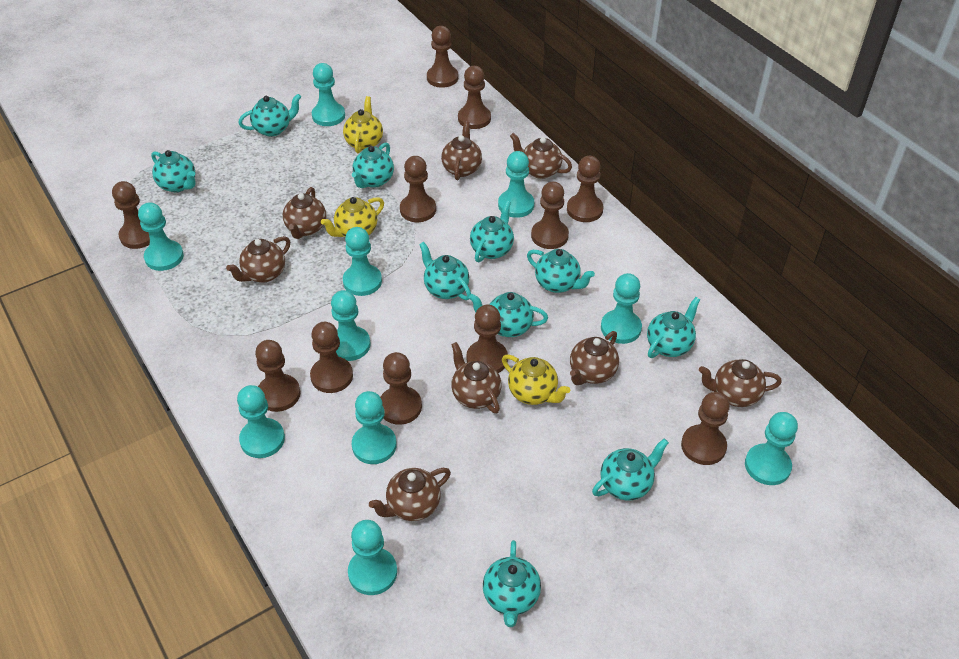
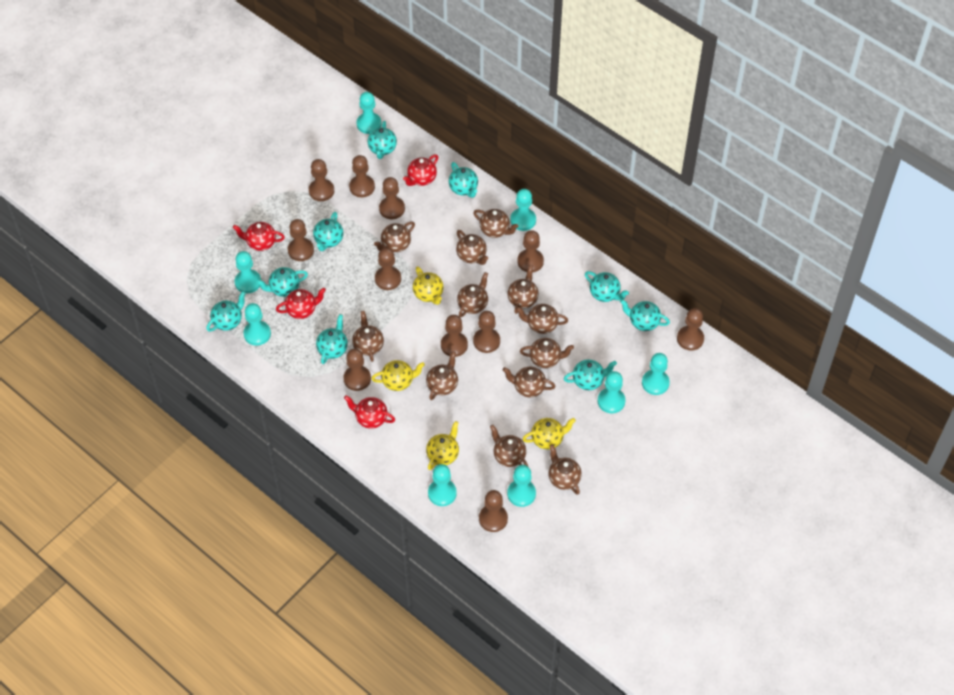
brown teapot: 8 -> 12
red teapot: 0 -> 4
turquoise pawn: 10 -> 8
turquoise teapot: 10 -> 9
yellow teapot: 3 -> 4

